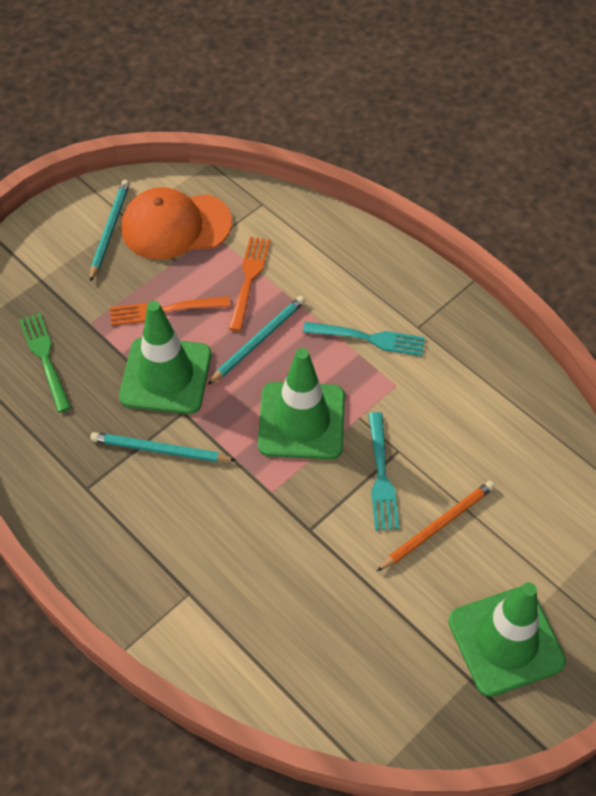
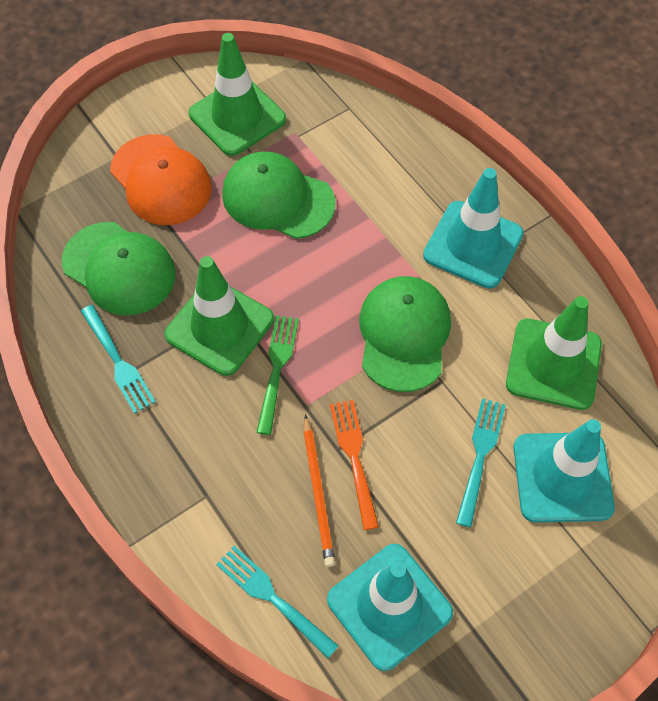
green cap: 0 -> 3
orange fork: 2 -> 1
turquoise fork: 2 -> 3
turquoise pencil: 3 -> 0
turquoise traffic cone: 0 -> 3

